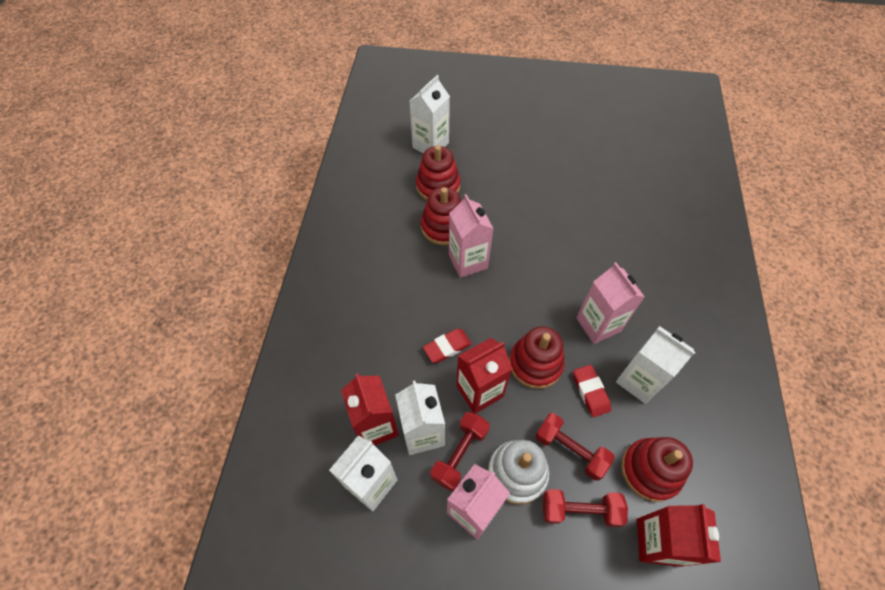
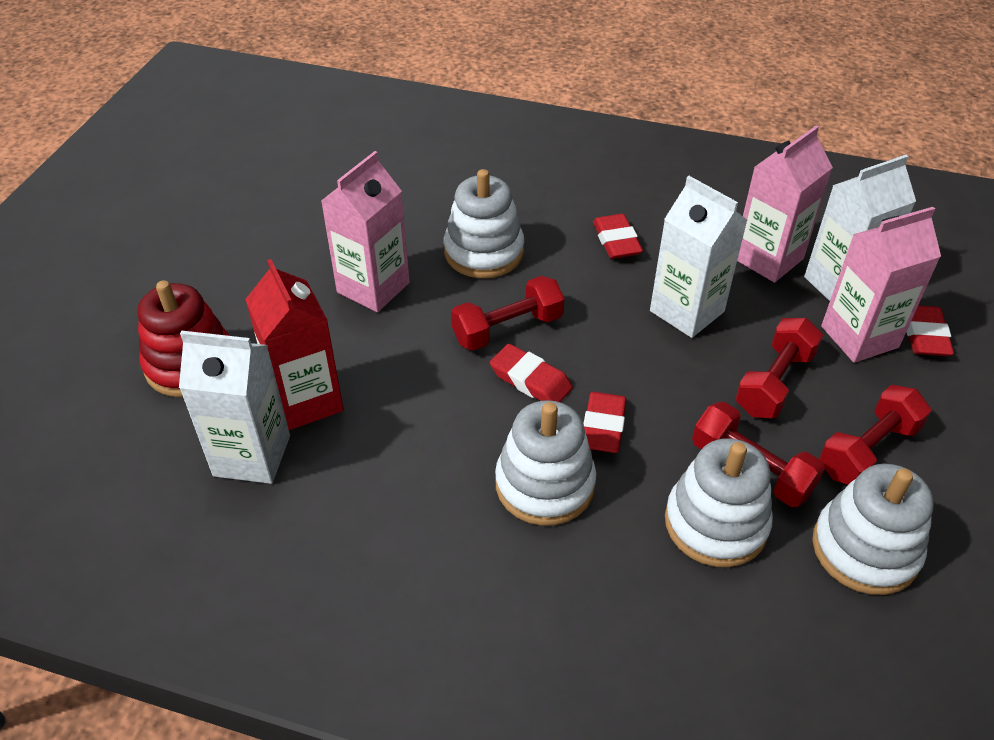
red carton: 3 -> 1
red dumbbell: 3 -> 4
red eraser: 2 -> 4
red stacking toy: 4 -> 1
white carton: 4 -> 3
white stacking toy: 1 -> 4

